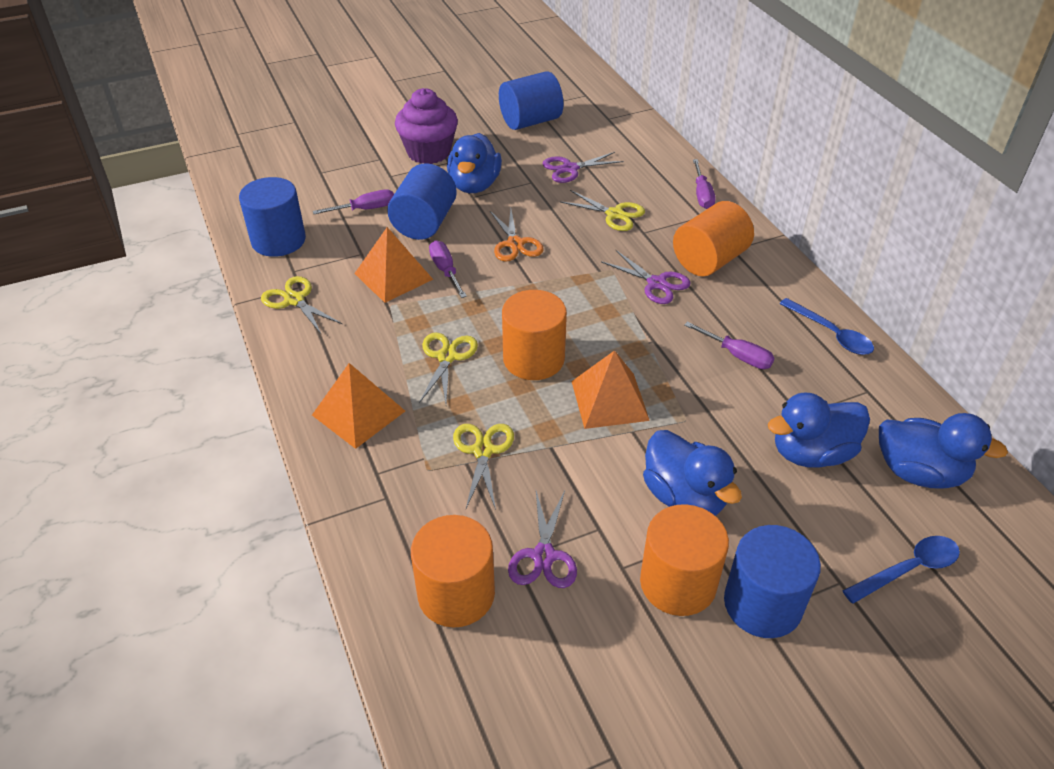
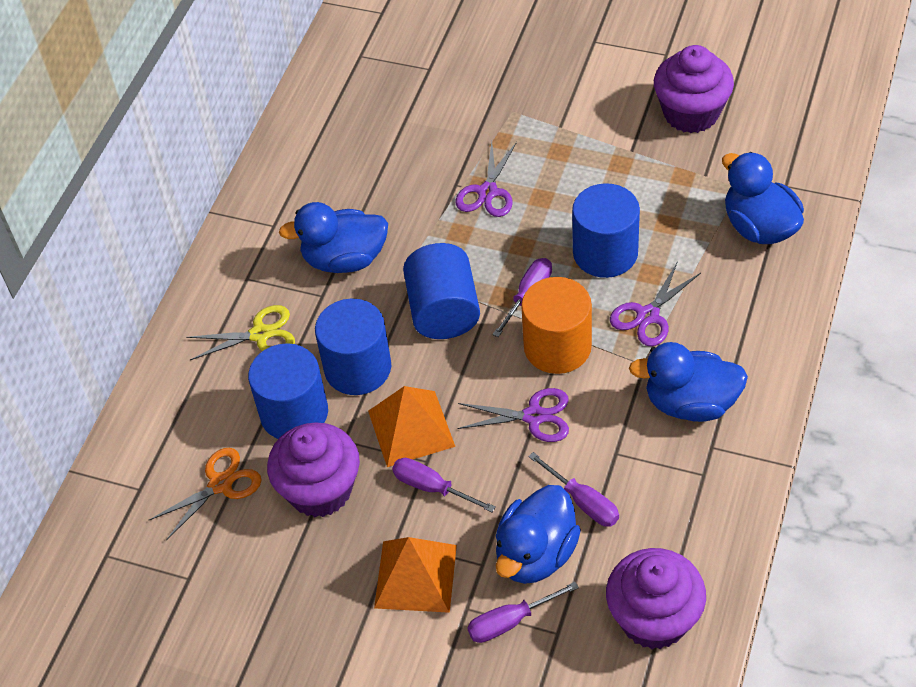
blue spoon: 2 -> 0
orange cylinder: 4 -> 1
orange pyramid: 3 -> 2
purple cupcake: 1 -> 3
yellow scissors: 4 -> 1

